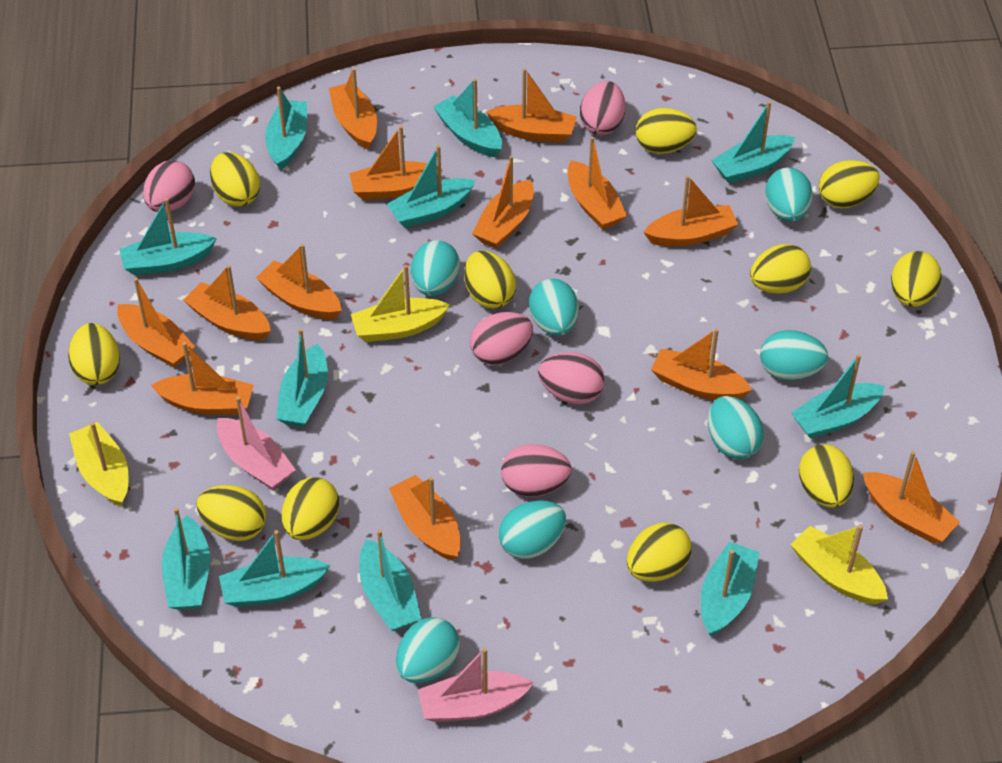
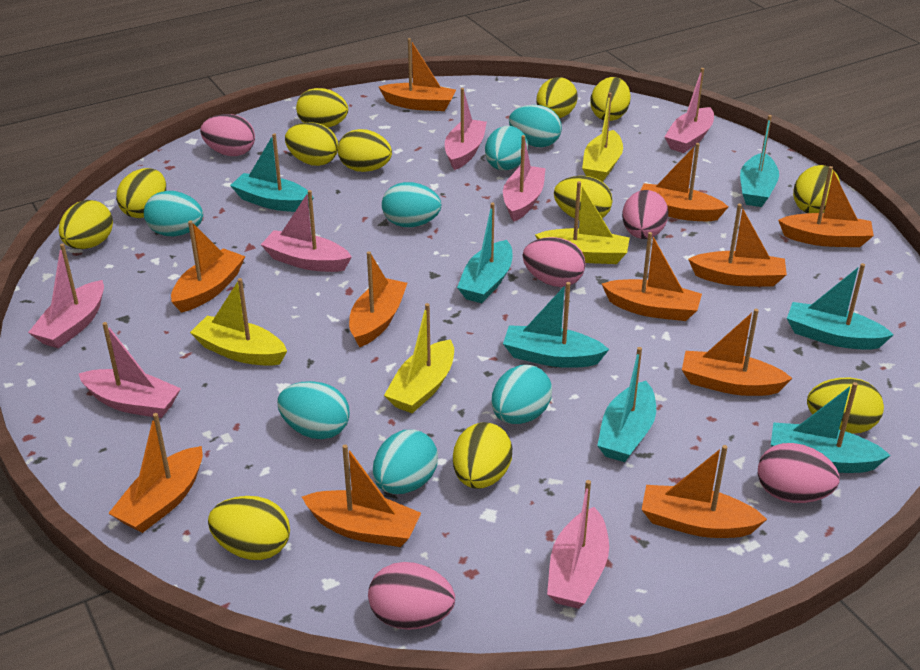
orange boat: 13 -> 11
pink boat: 2 -> 7
turquoise boat: 11 -> 7
yellow boat: 3 -> 4
yellow egg: 11 -> 12

